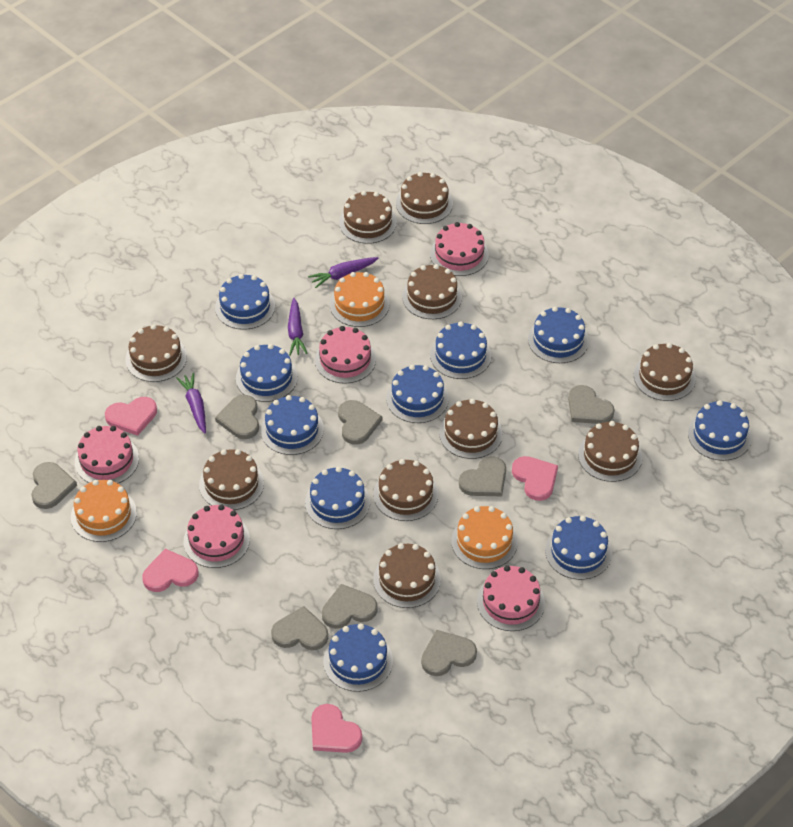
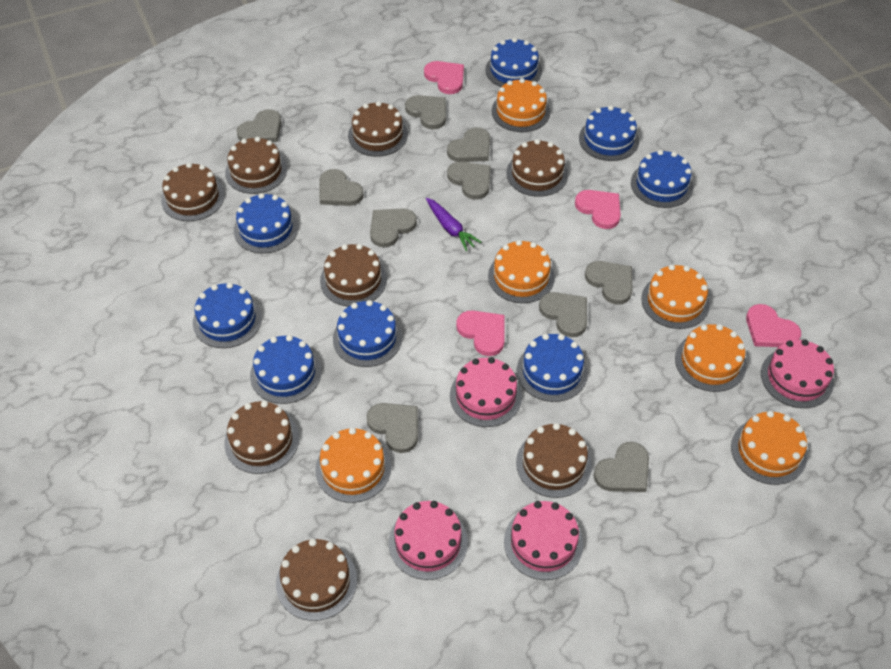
blue cake: 10 -> 8
brown cake: 10 -> 8
grey heart: 8 -> 10
orange cake: 3 -> 6
pink cake: 5 -> 4
purple carrot: 3 -> 1

